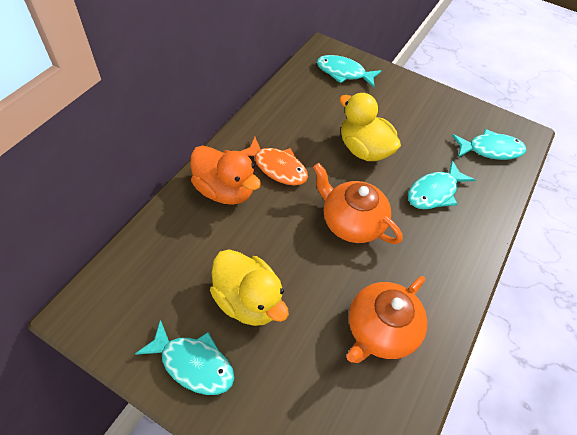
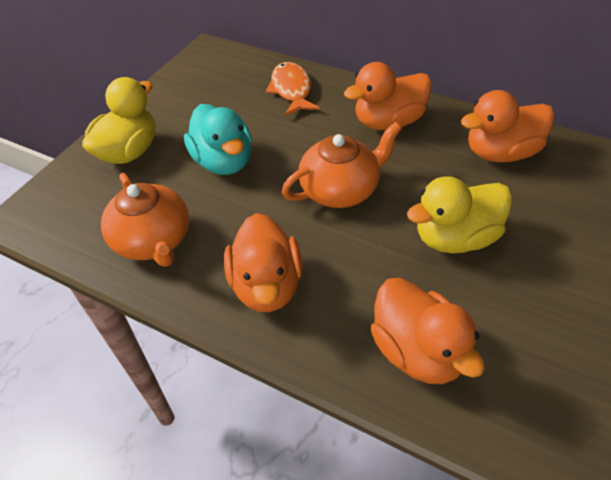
orange duck: 1 -> 4
turquoise duck: 0 -> 1
turquoise fish: 4 -> 0

